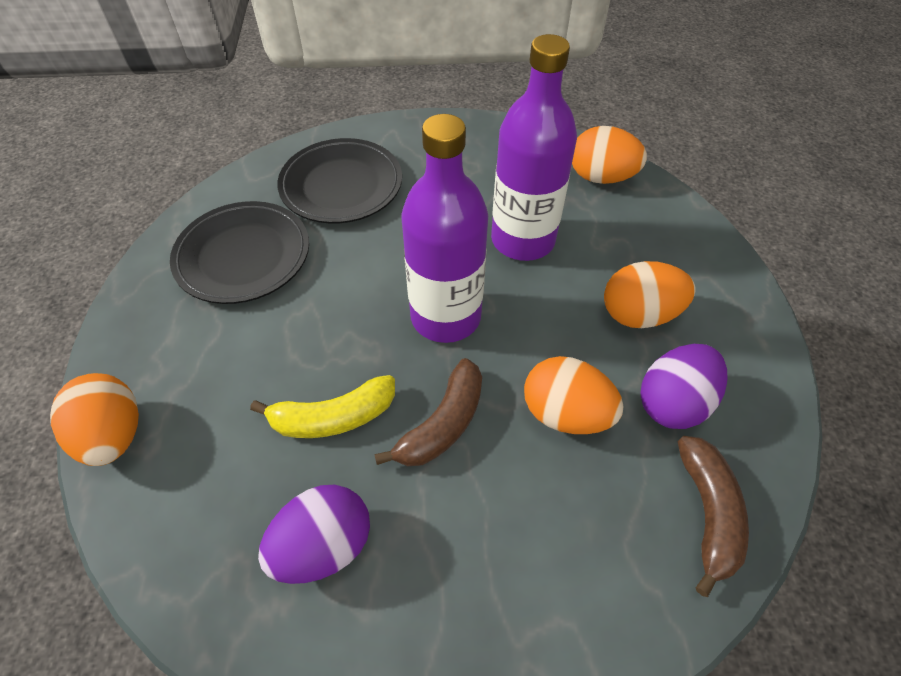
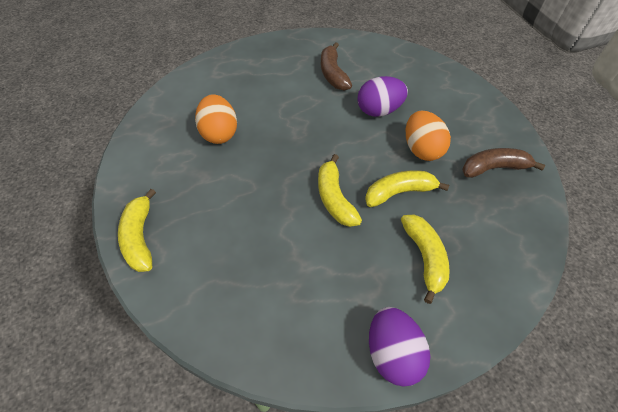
black plate: 2 -> 0
orange egg: 4 -> 2
purple bottle: 2 -> 0
yellow banana: 1 -> 4

